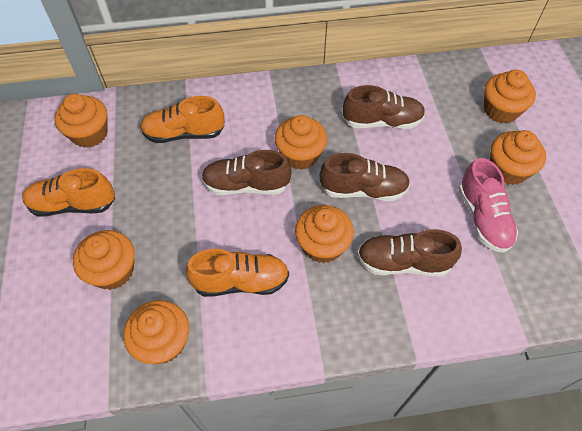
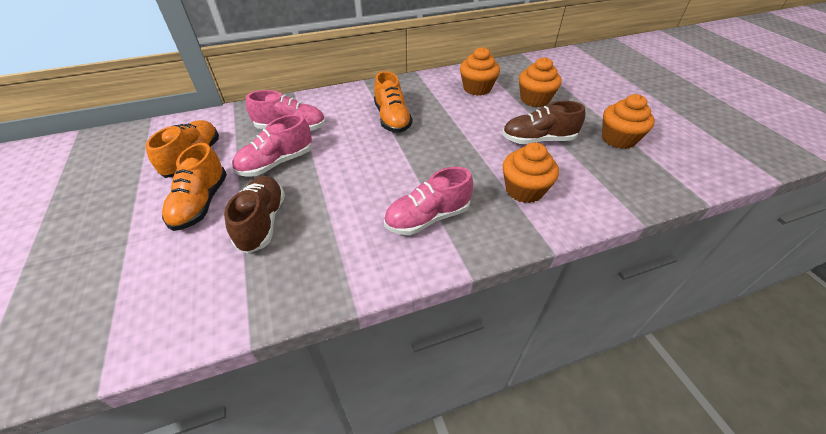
brown shoe: 4 -> 2
orange cupcake: 7 -> 4
pink shoe: 1 -> 3

